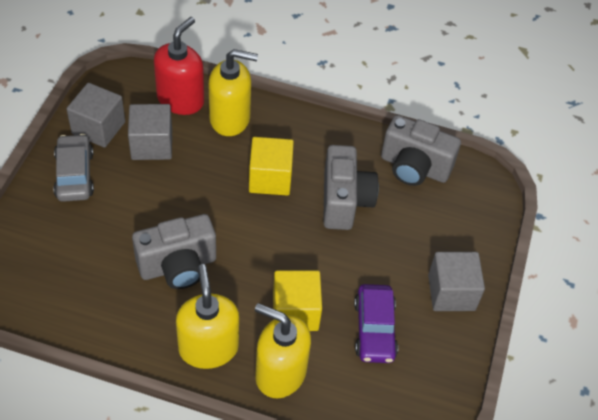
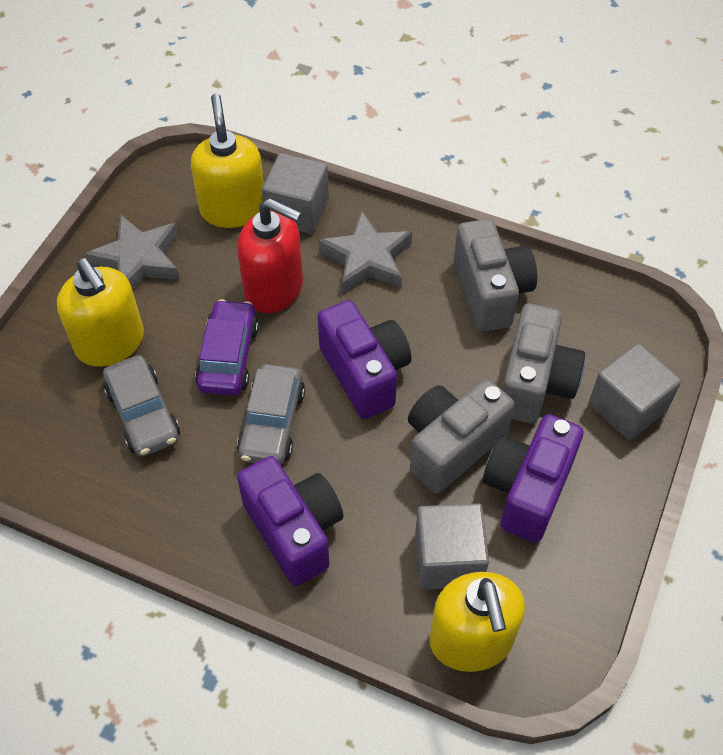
grey car: 1 -> 2
grey star: 0 -> 2
purple camera: 0 -> 3
yellow cube: 2 -> 0

